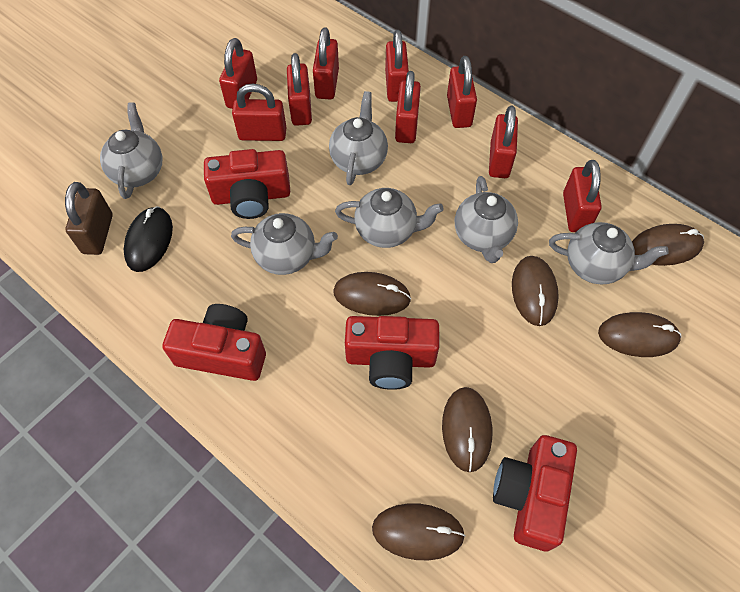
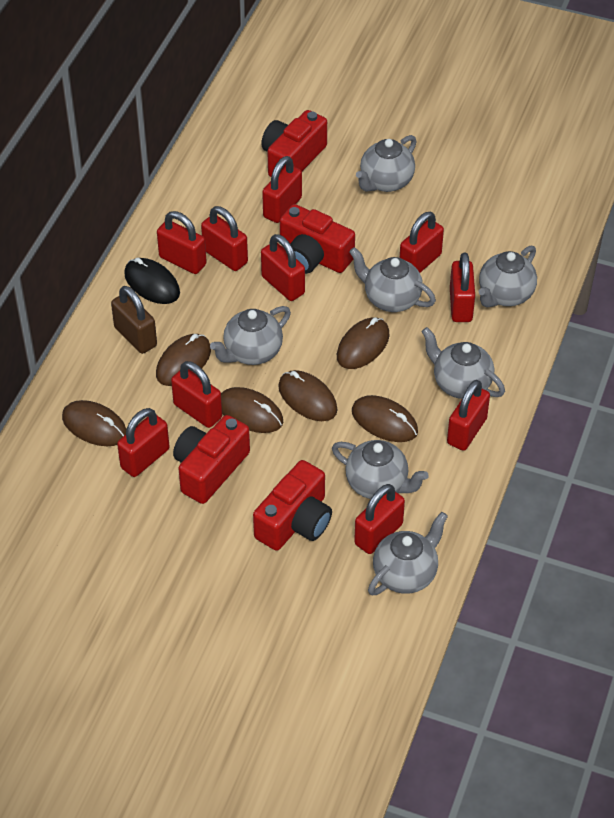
grey teapot: 6 -> 7
red padlock: 9 -> 10

